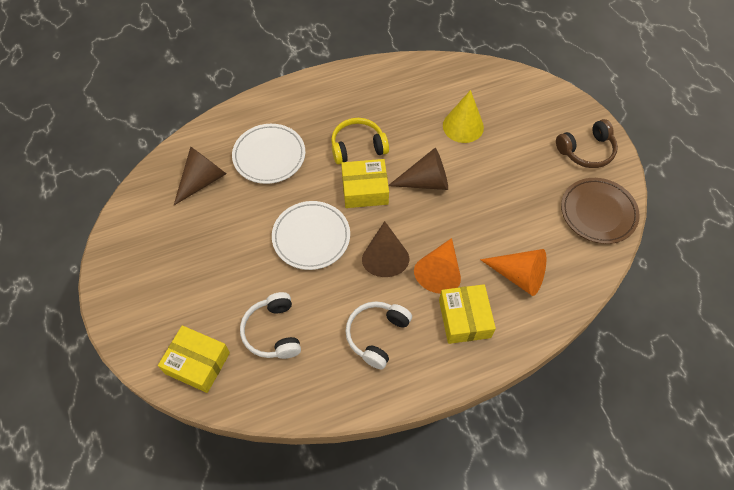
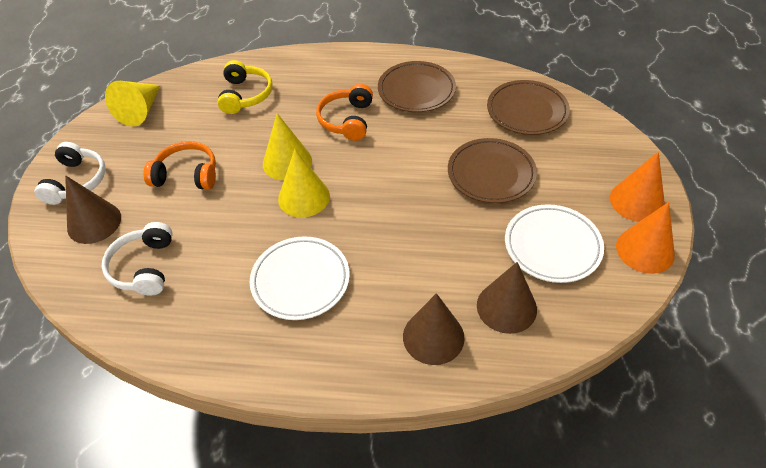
brown headphones: 1 -> 0
brown plate: 1 -> 3
orange headphones: 0 -> 2
yellow box: 3 -> 0
yellow cone: 1 -> 3

